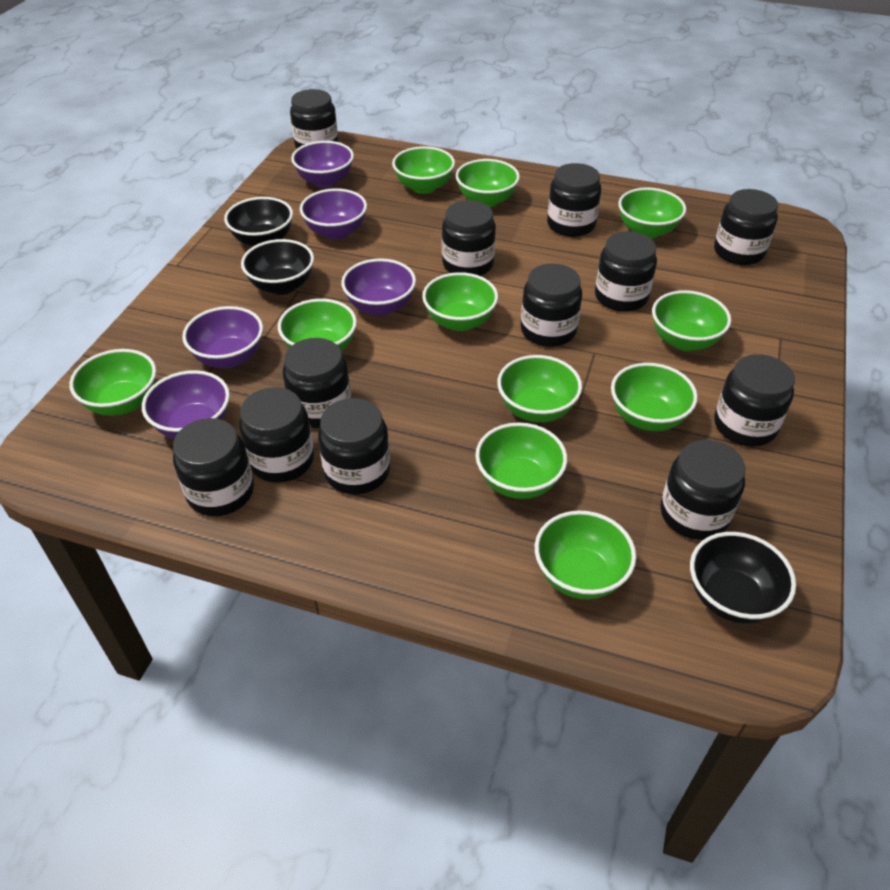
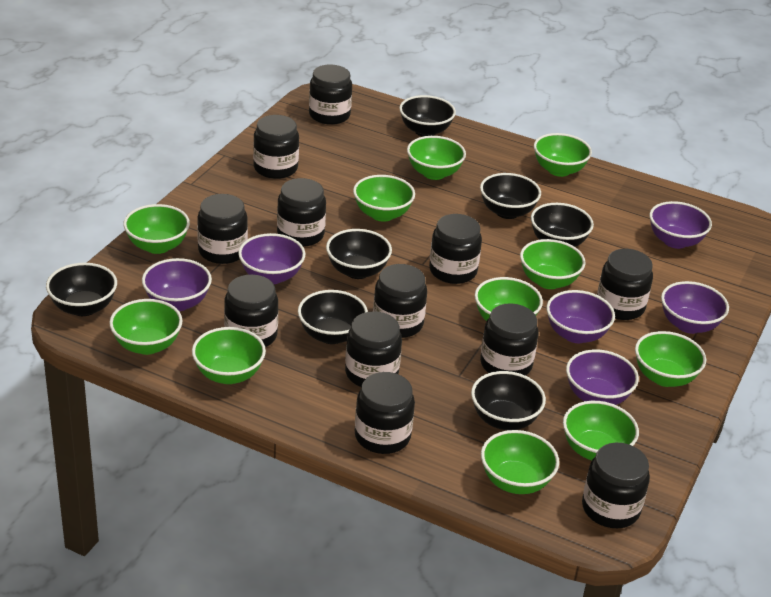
black bowl: 3 -> 7
purple bowl: 5 -> 6

